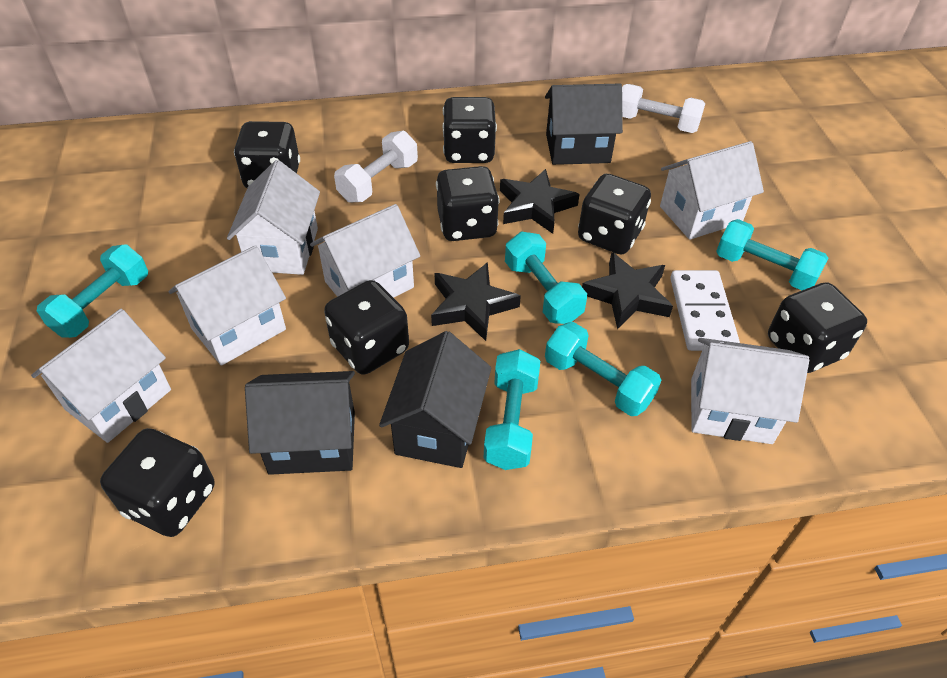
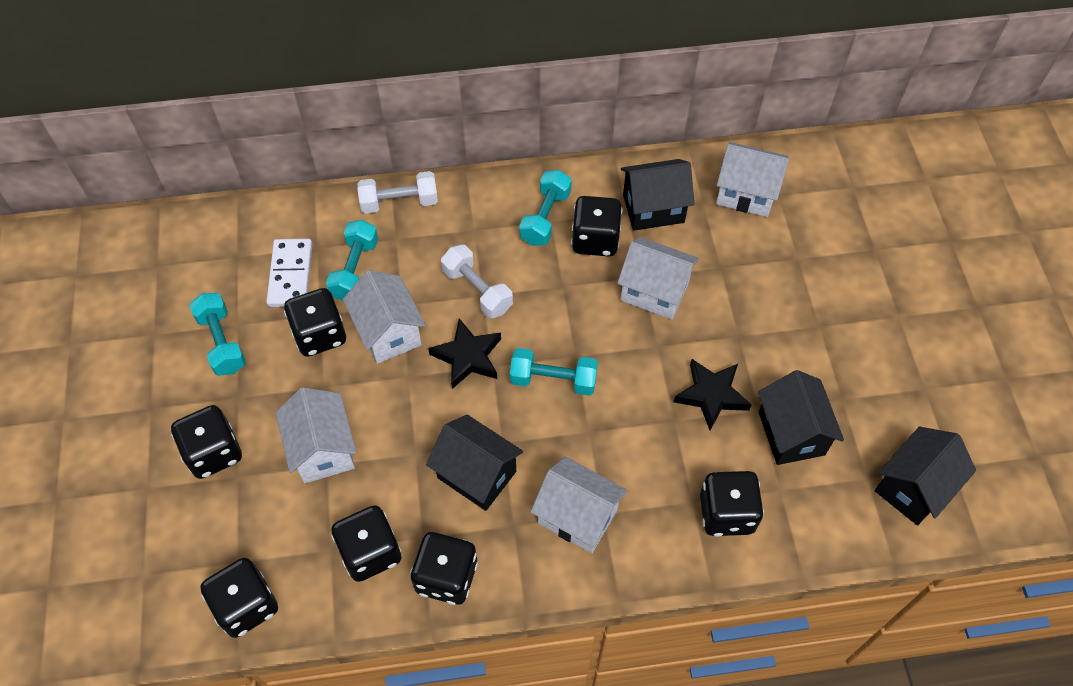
black house: 3 -> 4
black star: 3 -> 2
turquoise dumbbell: 5 -> 4
white house: 6 -> 5

